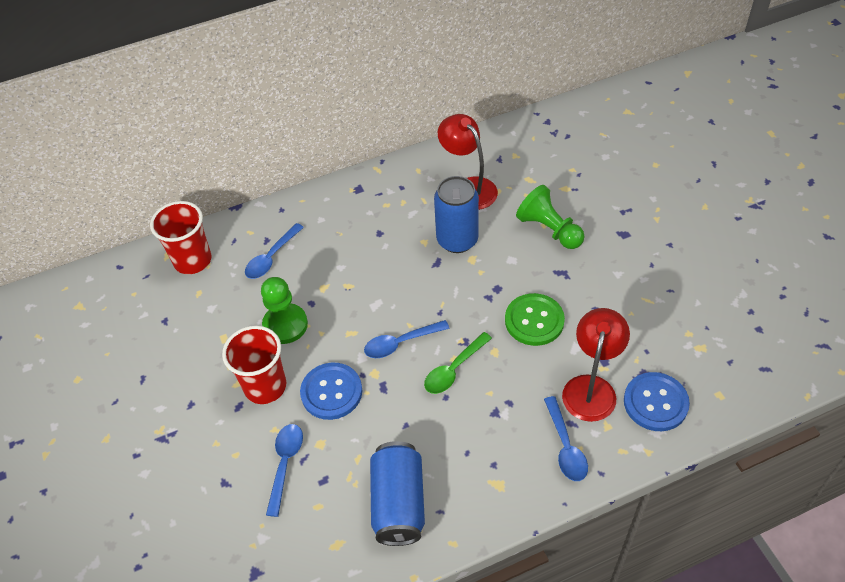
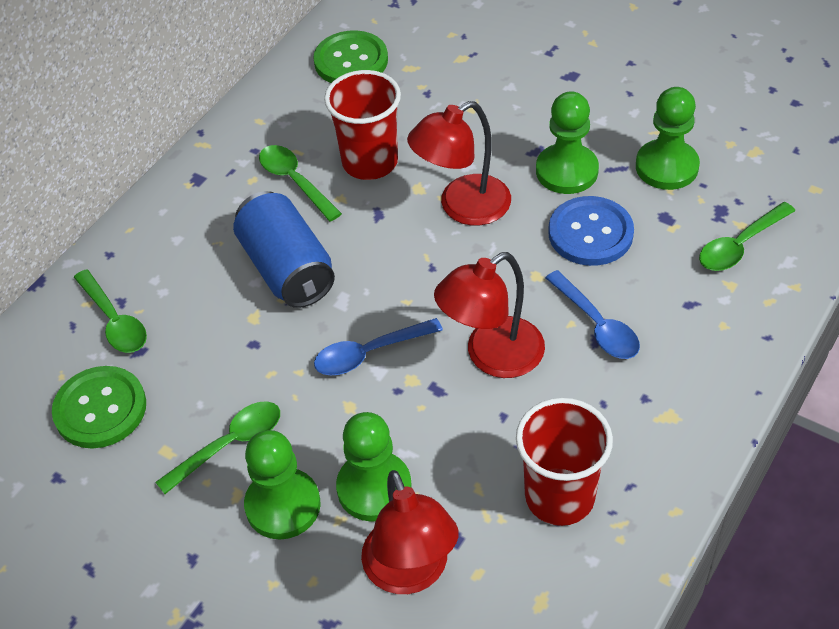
blue button: 2 -> 1
blue can: 2 -> 1
blue spoon: 4 -> 2
green button: 1 -> 2
green pawn: 2 -> 4
green spoon: 1 -> 4
red lamp: 2 -> 3

